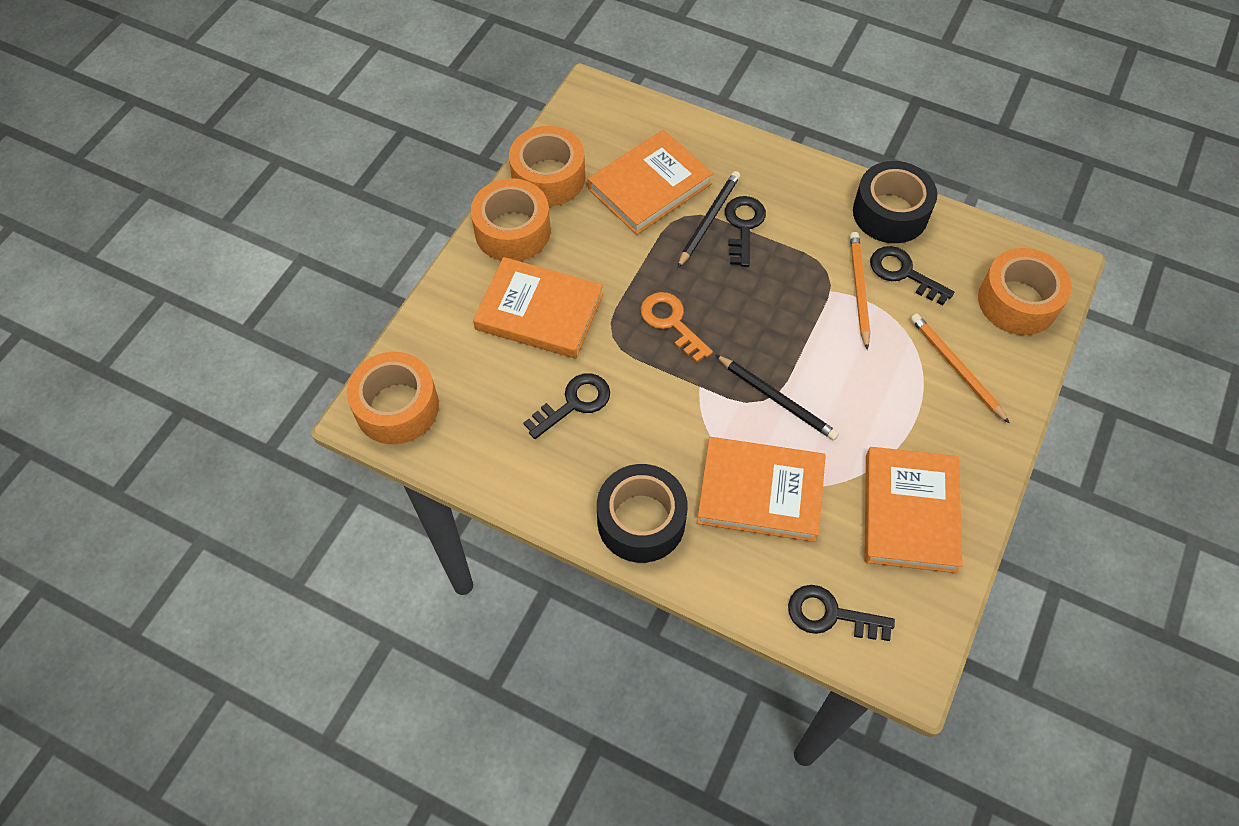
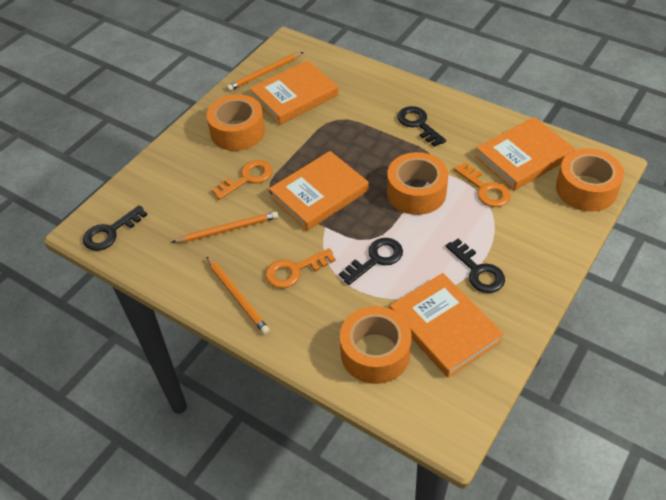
black pencil: 2 -> 0
black tape: 2 -> 0
orange key: 1 -> 3
orange pencil: 2 -> 3

